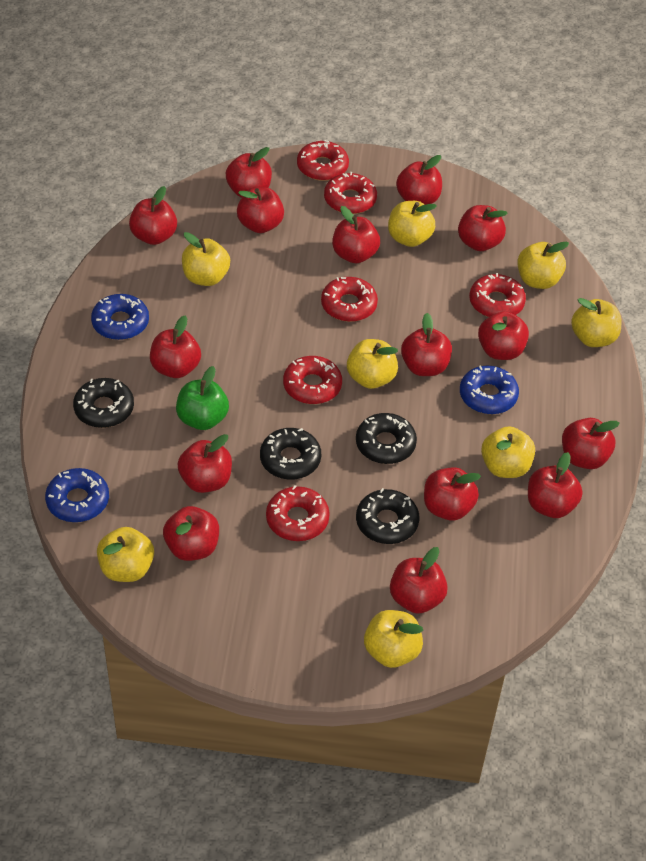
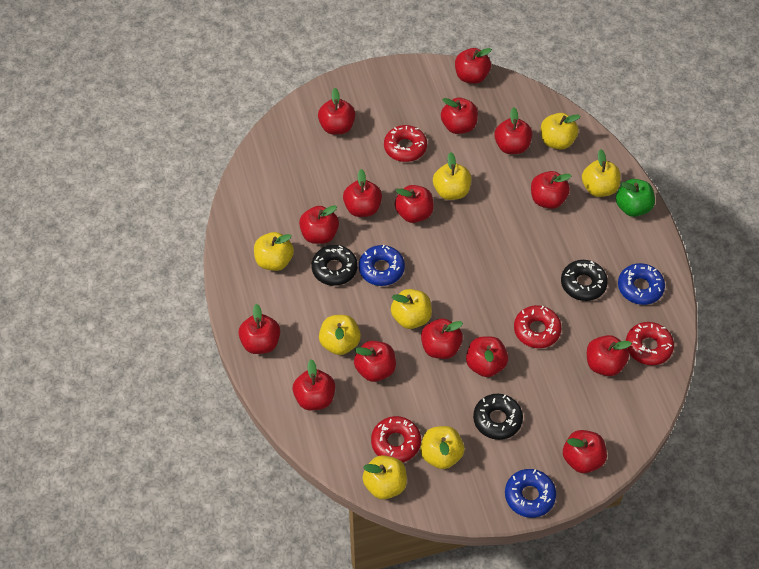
black donut: 4 -> 3
red donut: 6 -> 4

